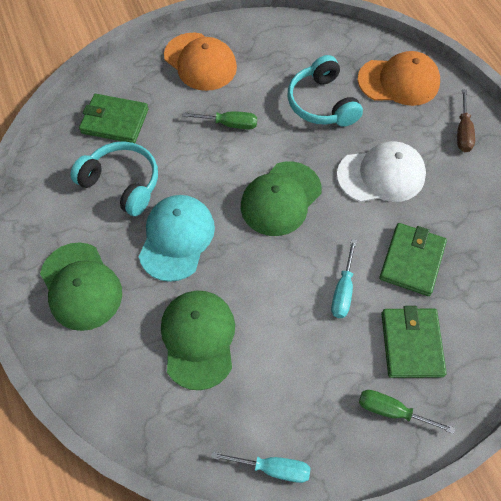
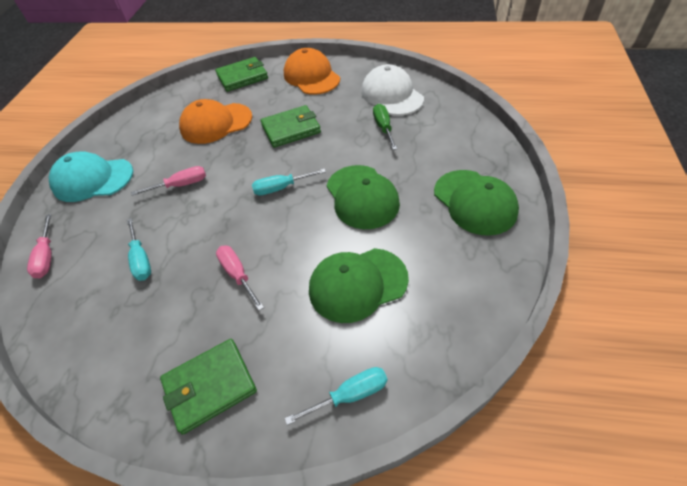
brown screwdriver: 1 -> 0
green screwdriver: 2 -> 1
pink screwdriver: 0 -> 3
turquoise headphones: 2 -> 0
turquoise screwdriver: 2 -> 3

